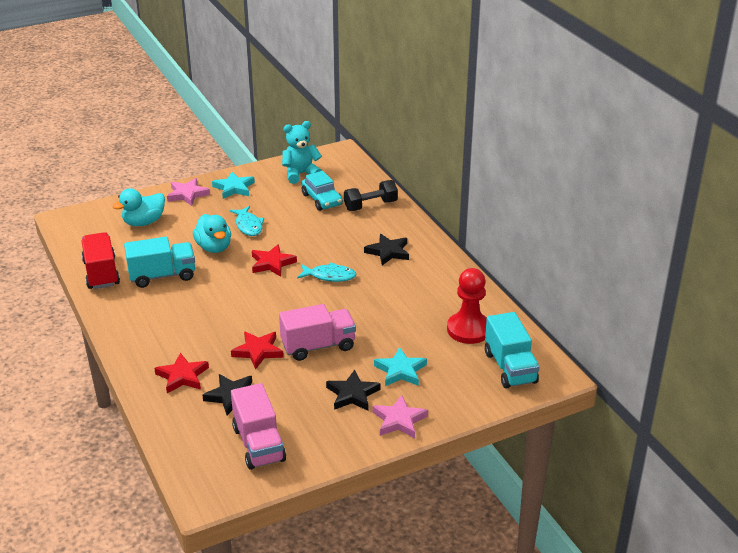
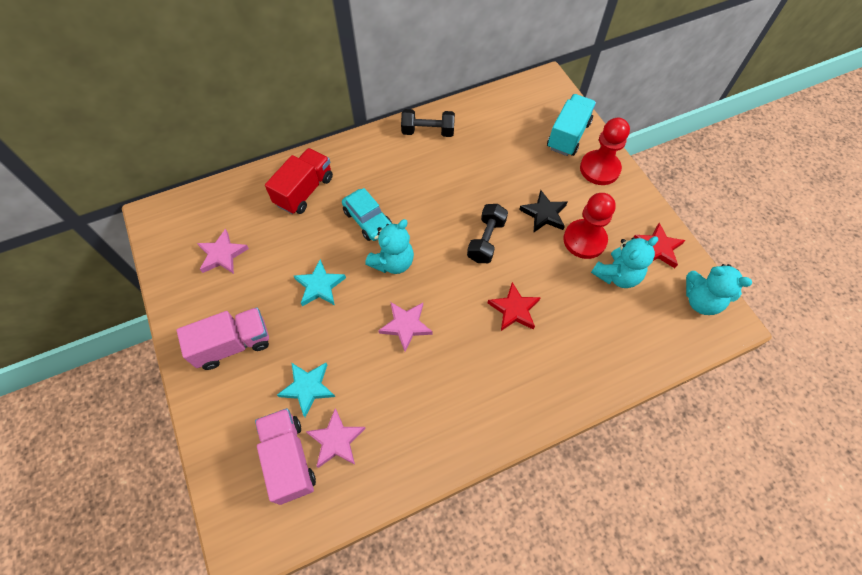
black dumbbell: 1 -> 2
black star: 3 -> 1
pink star: 2 -> 3
red pawn: 1 -> 2
red star: 3 -> 2
turquoise duck: 2 -> 0
turquoise fish: 2 -> 0
turquoise teddy bear: 1 -> 3
turquoise truck: 2 -> 1

